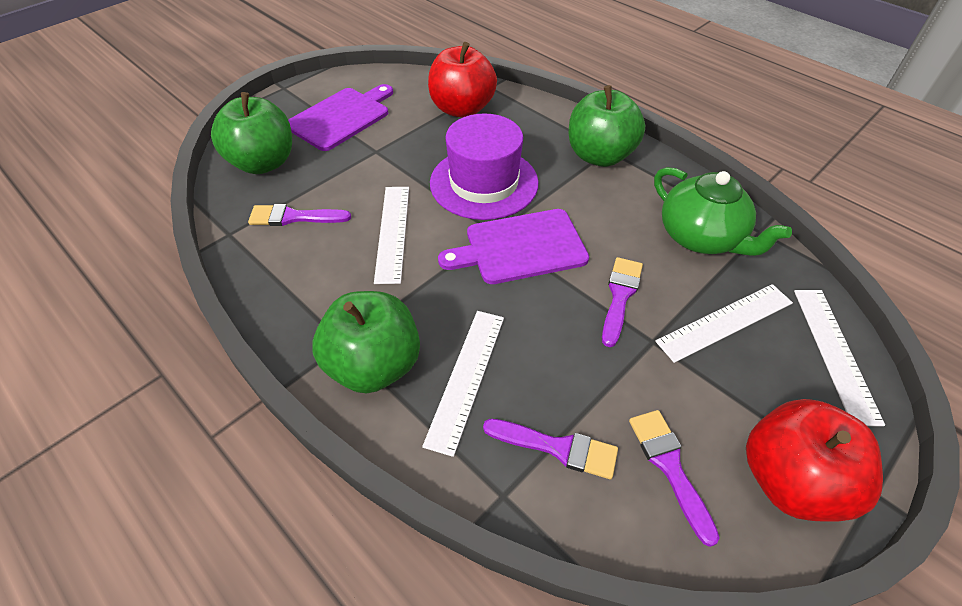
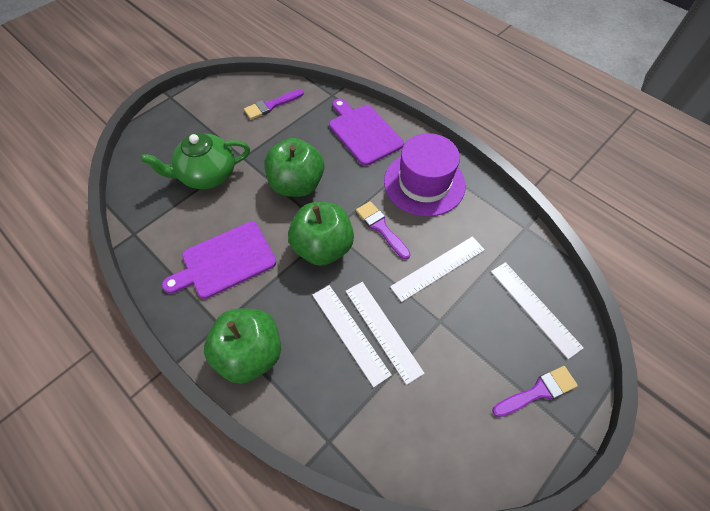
purple brush: 4 -> 3
red apple: 2 -> 0

